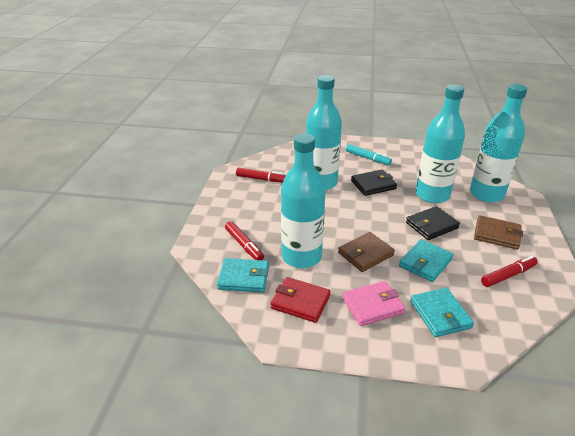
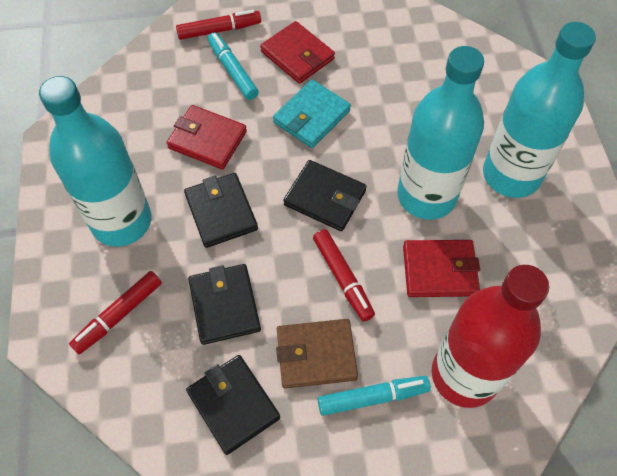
black wallet: 2 -> 4
brown wallet: 2 -> 1
pink wallet: 1 -> 0
red bottle: 0 -> 1
red wallet: 1 -> 3
turquoise bottle: 4 -> 3
turquoise marker: 1 -> 2
turquoise wallet: 3 -> 1

